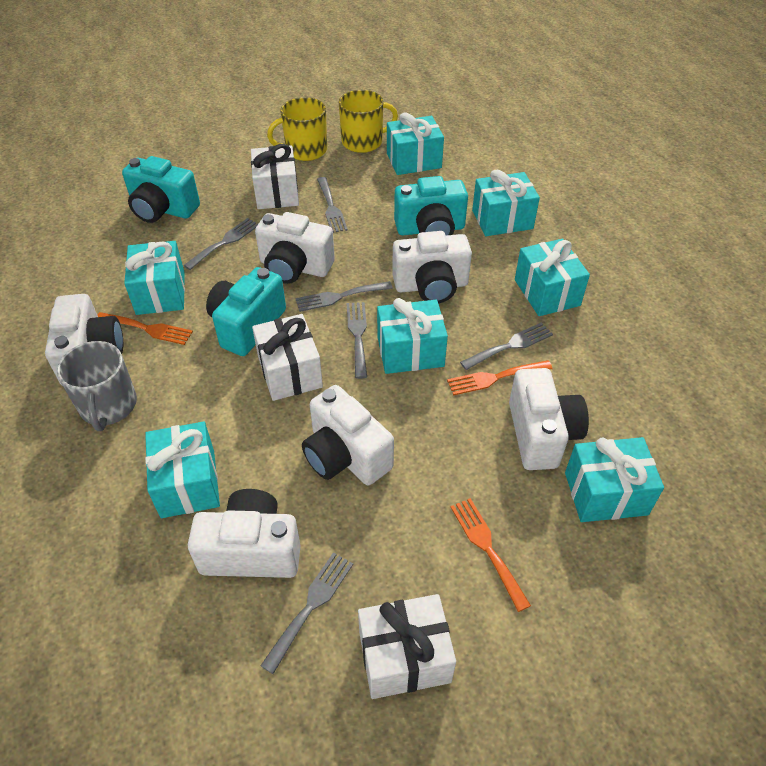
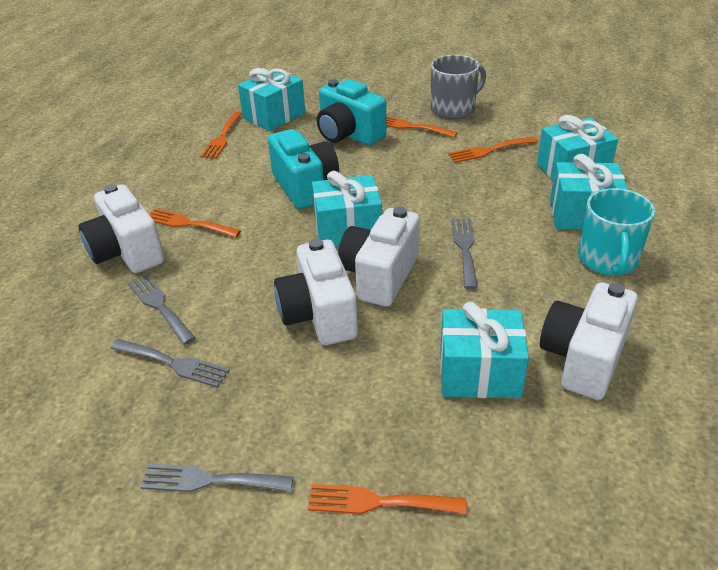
grey fork: 6 -> 4
orange fork: 3 -> 5
turquoise camera: 3 -> 2
turquoise gift: 7 -> 5
turquoise mug: 0 -> 1
white camera: 6 -> 4
white gift: 3 -> 0
yellow mug: 2 -> 0

